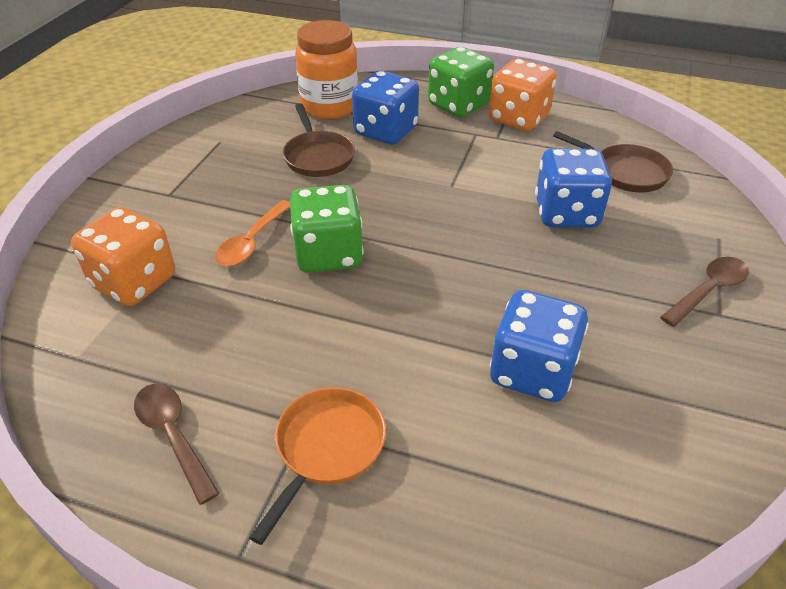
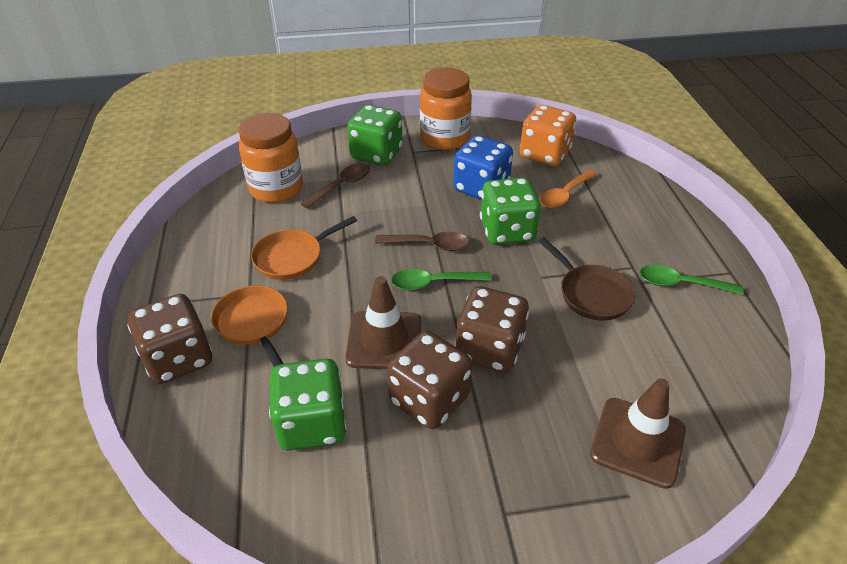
blue dice: 3 -> 1
brown dice: 0 -> 3
brown pan: 2 -> 1
brown traffic cone: 0 -> 2
green dice: 2 -> 3
green spoon: 0 -> 2
orange dice: 2 -> 1
orange jar: 1 -> 2
orange pan: 1 -> 2

